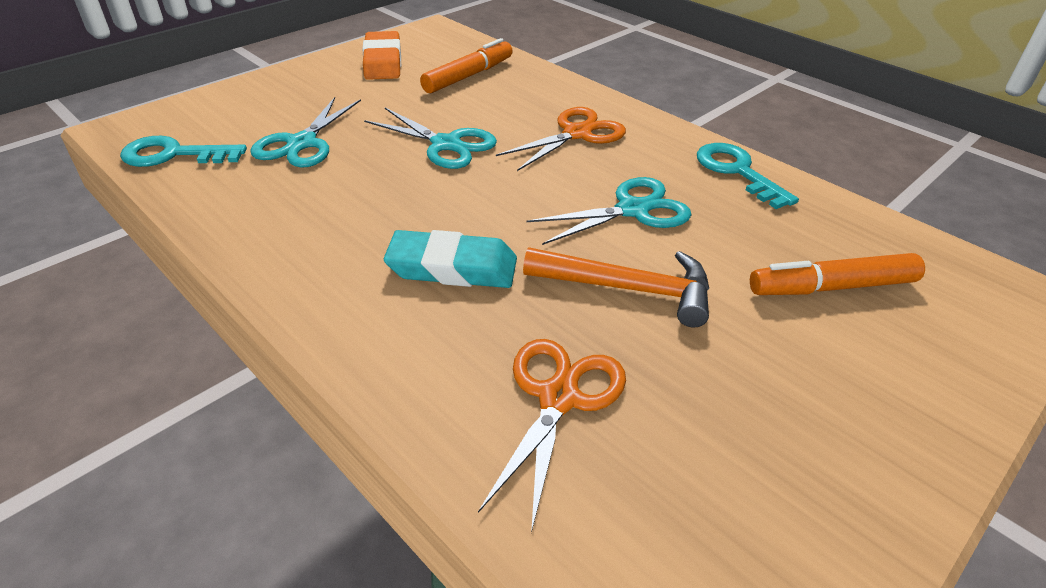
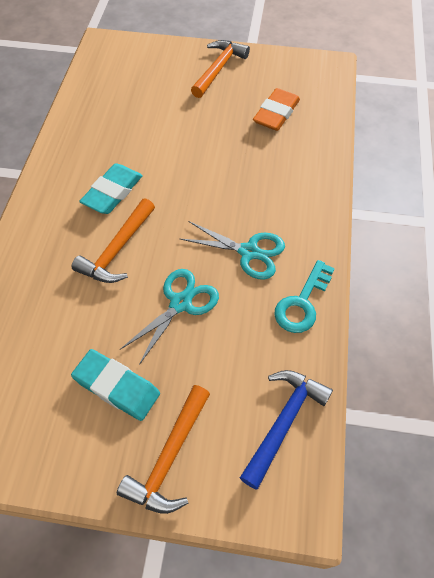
blue hammer: 0 -> 1
orange hammer: 1 -> 3
orange marker: 2 -> 0
orange scissors: 2 -> 0
turquoise eraser: 1 -> 2
turquoise key: 2 -> 1
turquoise scissors: 3 -> 2

